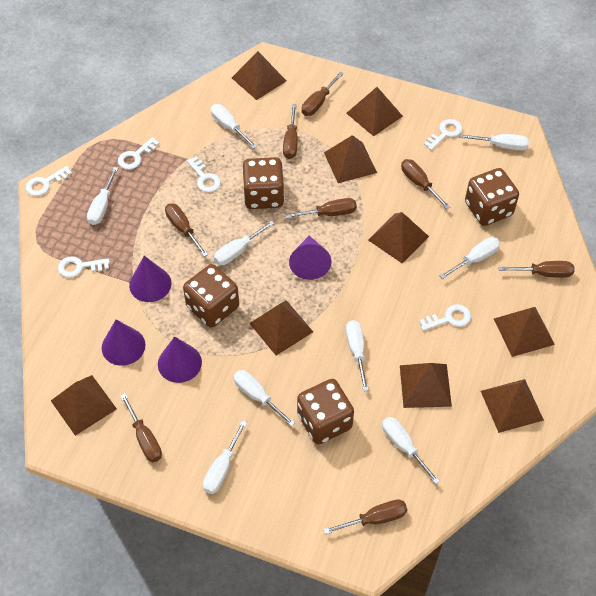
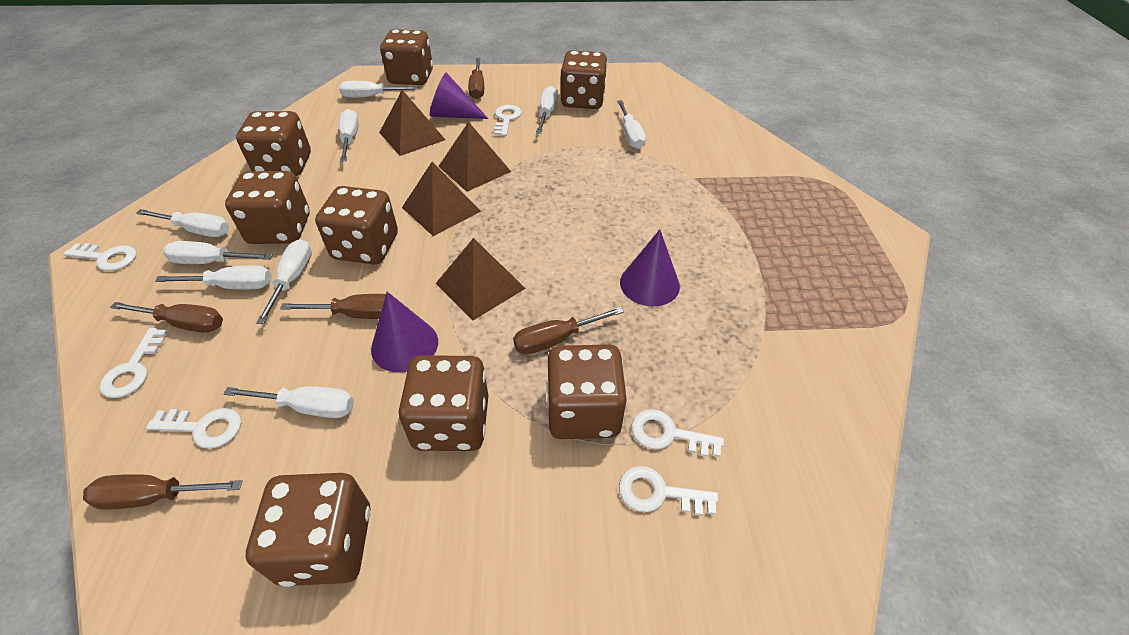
brown dice: 4 -> 8
brown pyramid: 9 -> 4
brown screwdriver: 8 -> 5
purple cone: 4 -> 3

